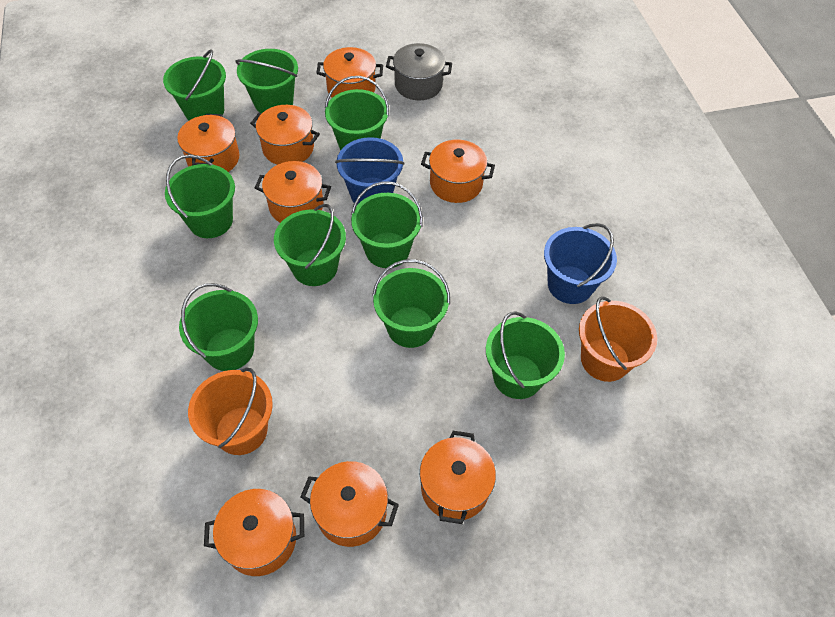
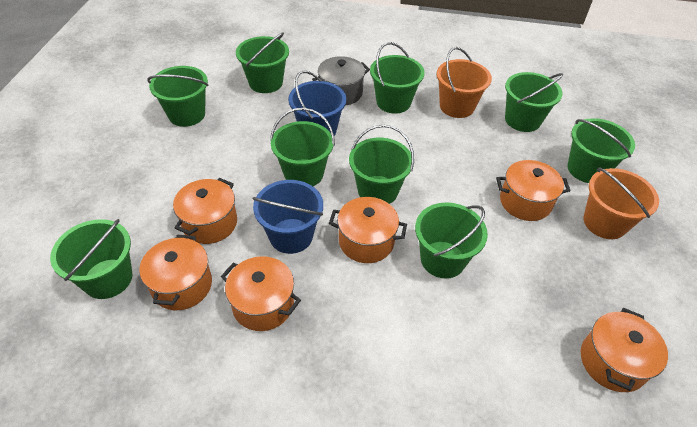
orange pot: 8 -> 6

